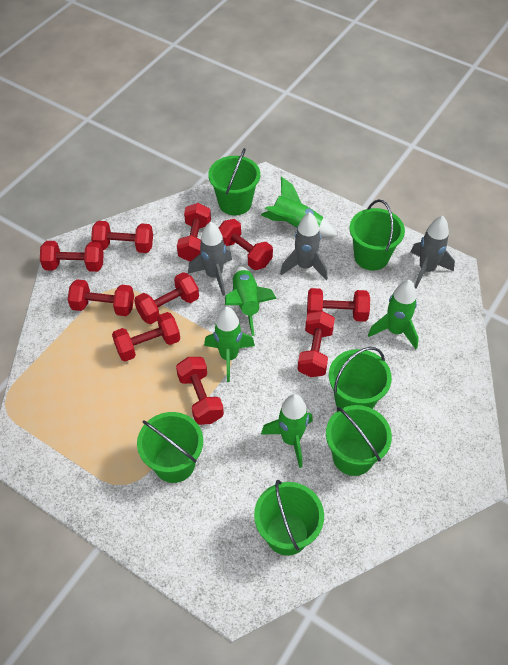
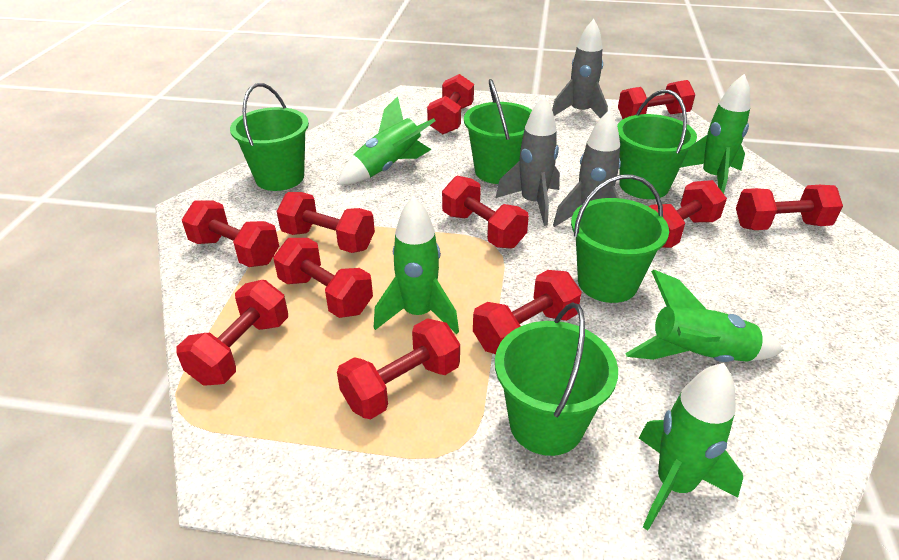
green bucket: 6 -> 5
red dumbbell: 10 -> 11

